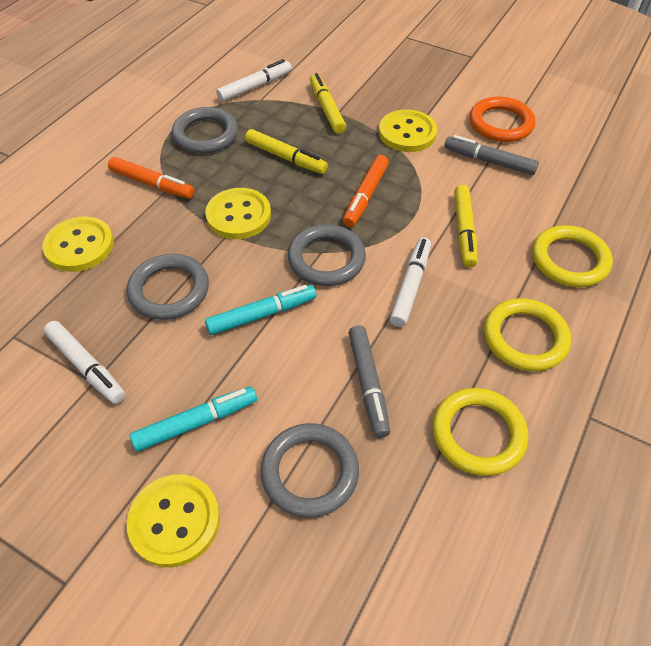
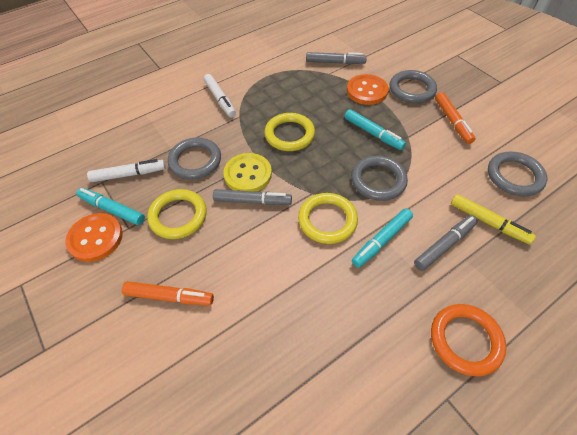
grey marker: 2 -> 3
orange button: 0 -> 2
turquoise marker: 2 -> 3
white marker: 3 -> 2
yellow button: 4 -> 1
yellow marker: 3 -> 1

